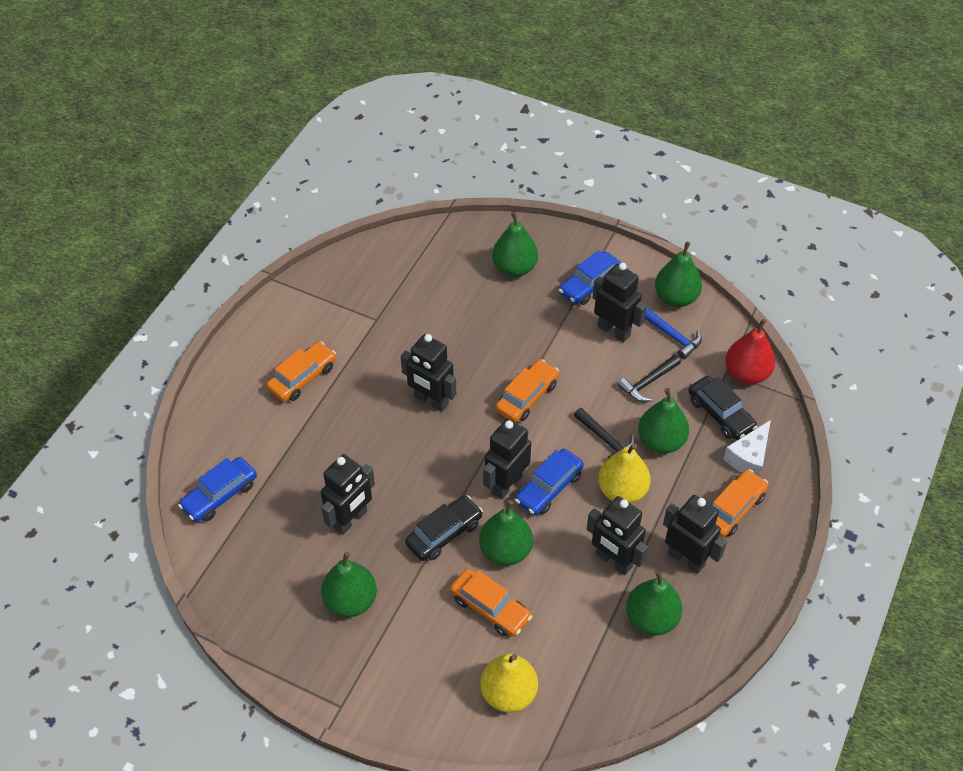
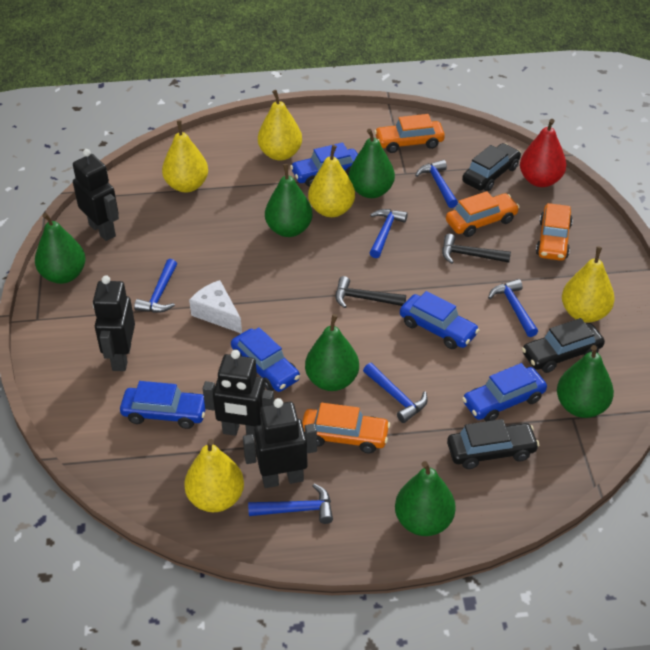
black car: 2 -> 3
black robot: 6 -> 4
blue car: 3 -> 5
blue hammer: 1 -> 6
yellow pear: 2 -> 5

